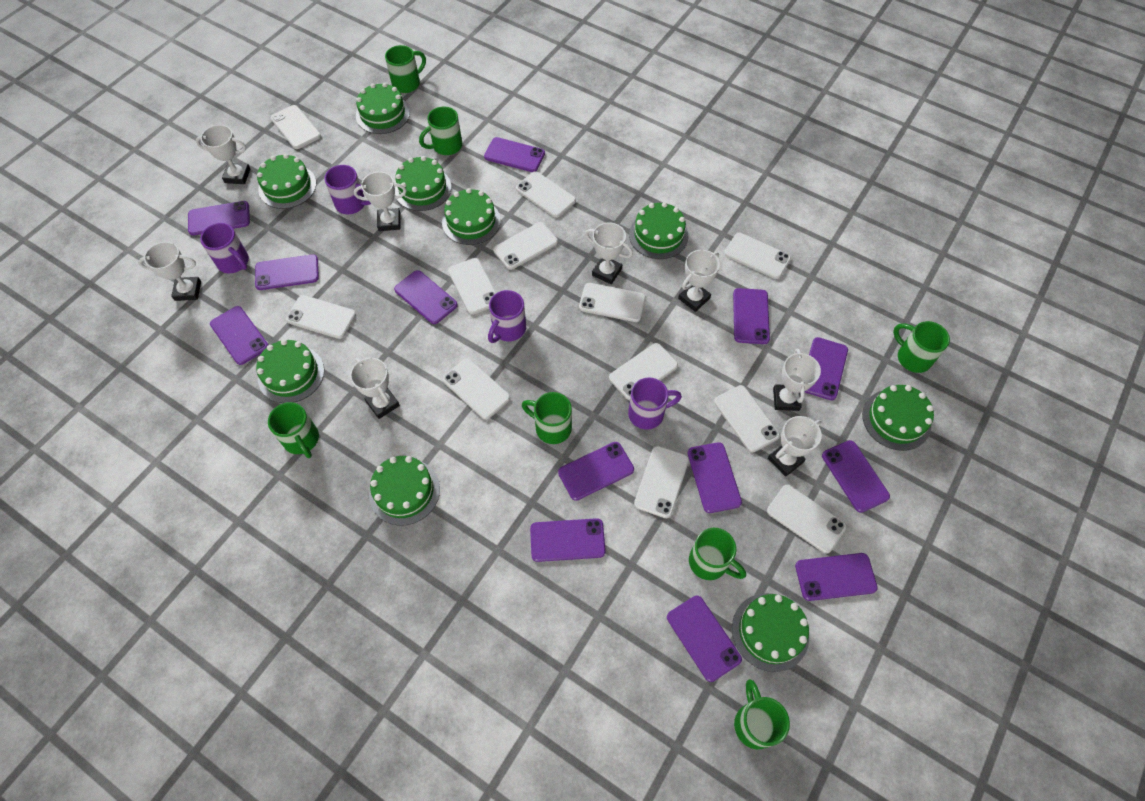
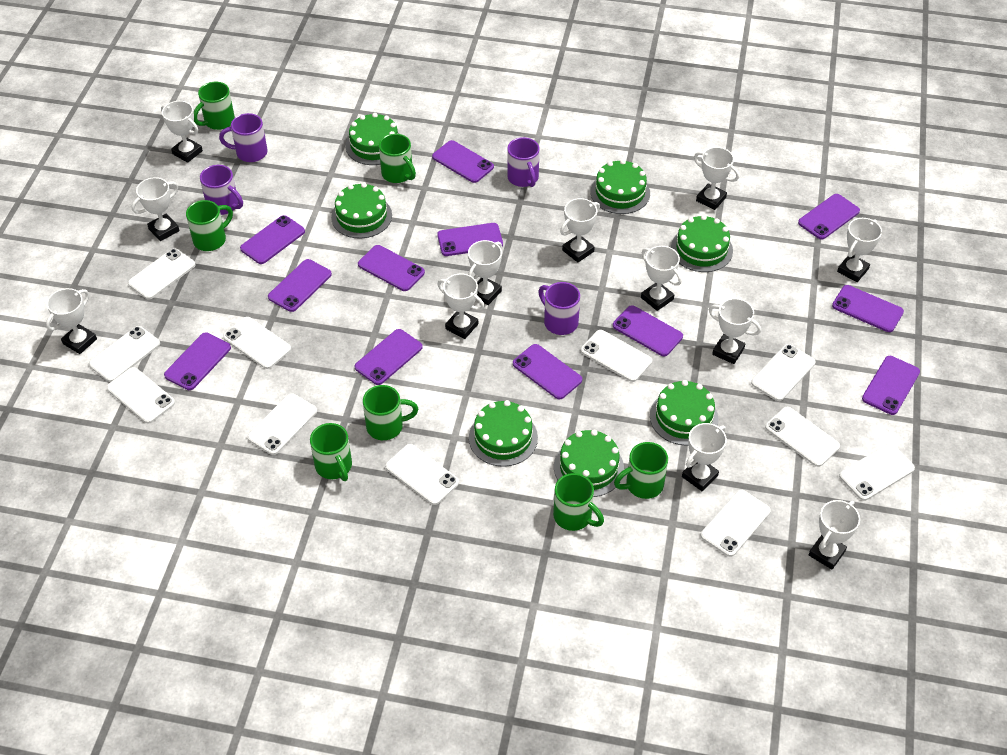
green cake: 9 -> 7
purple phone: 13 -> 12
white phone: 12 -> 11
white trophy: 8 -> 12

